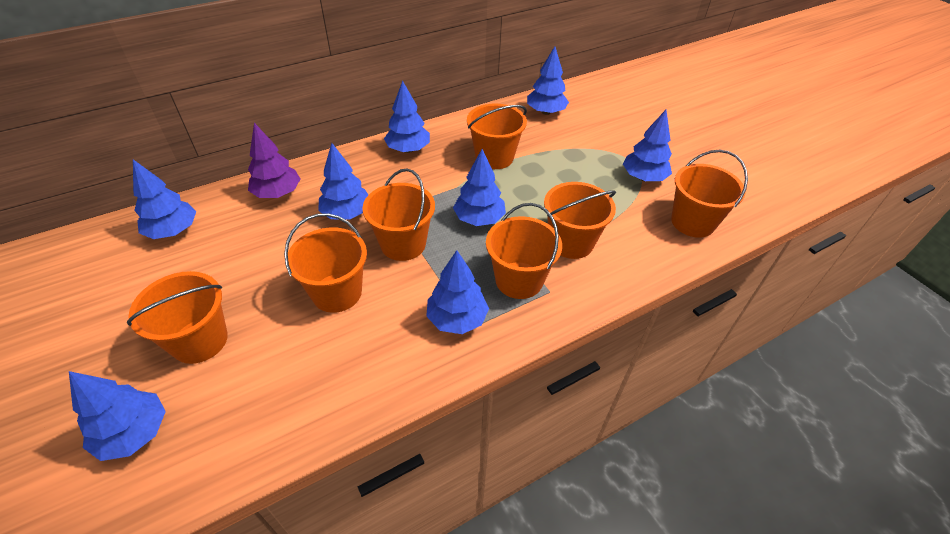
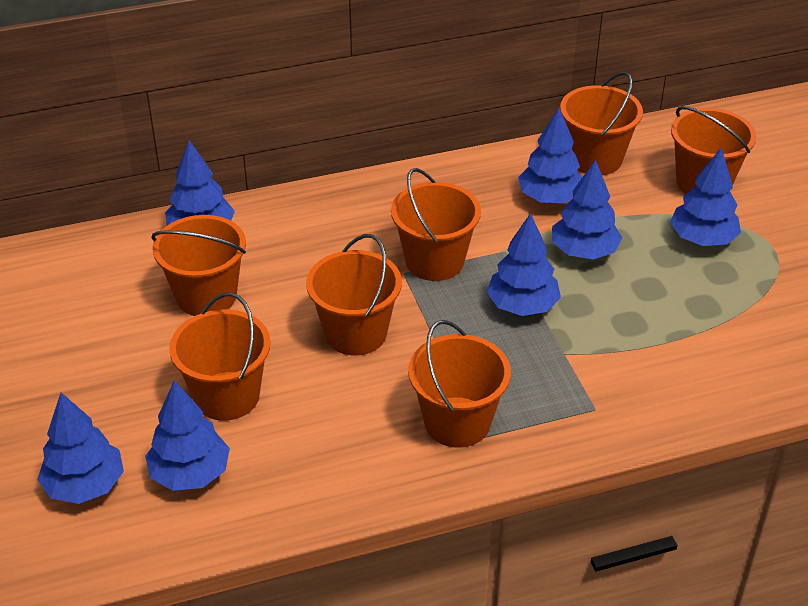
blue tree: 8 -> 7
purple tree: 1 -> 0

